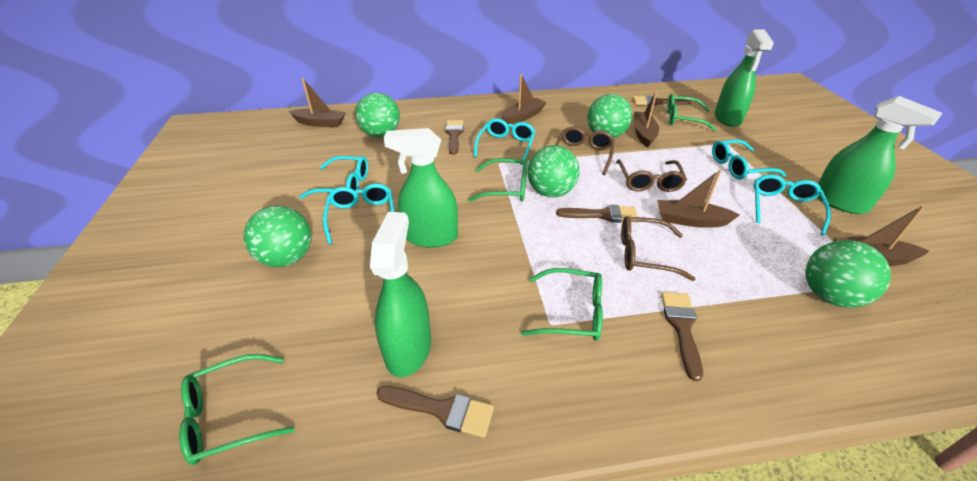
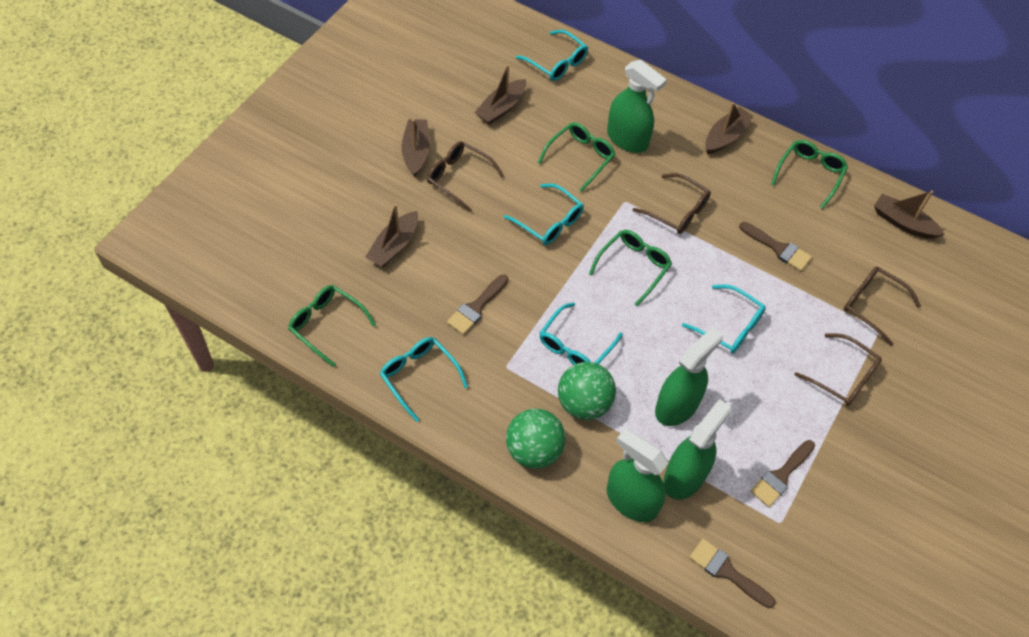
brown brush: 5 -> 4
brown glasses: 3 -> 4
green ball: 5 -> 2

